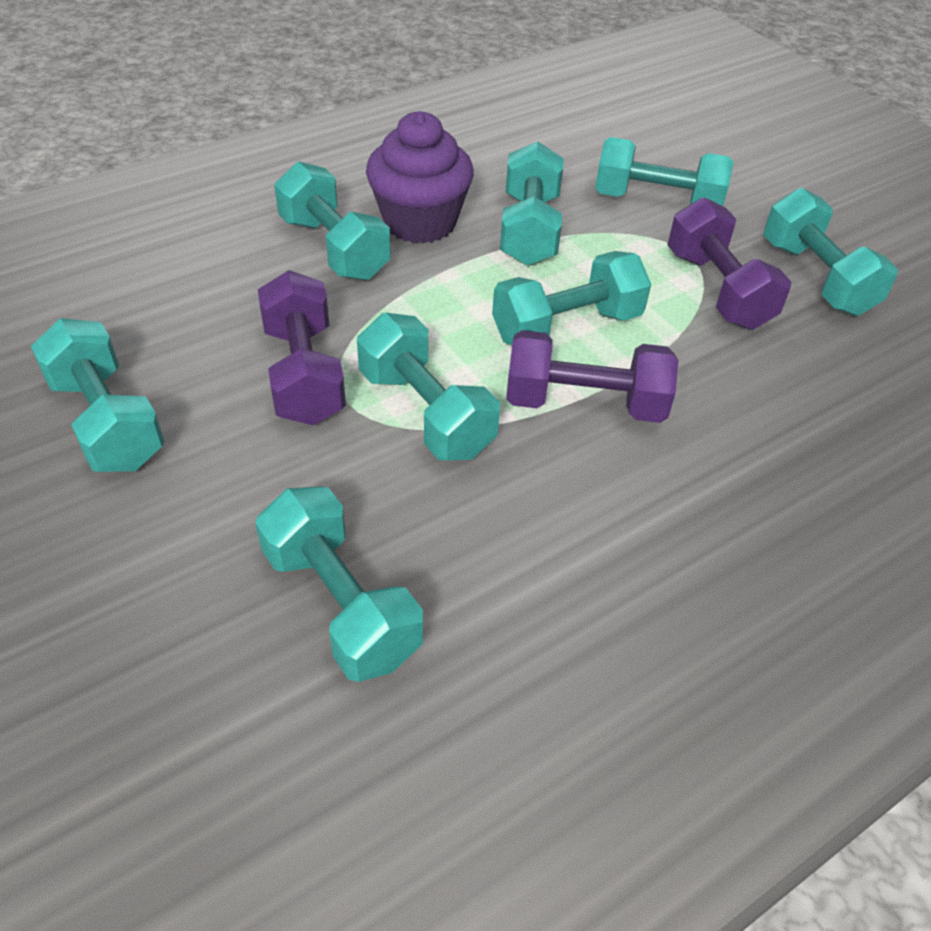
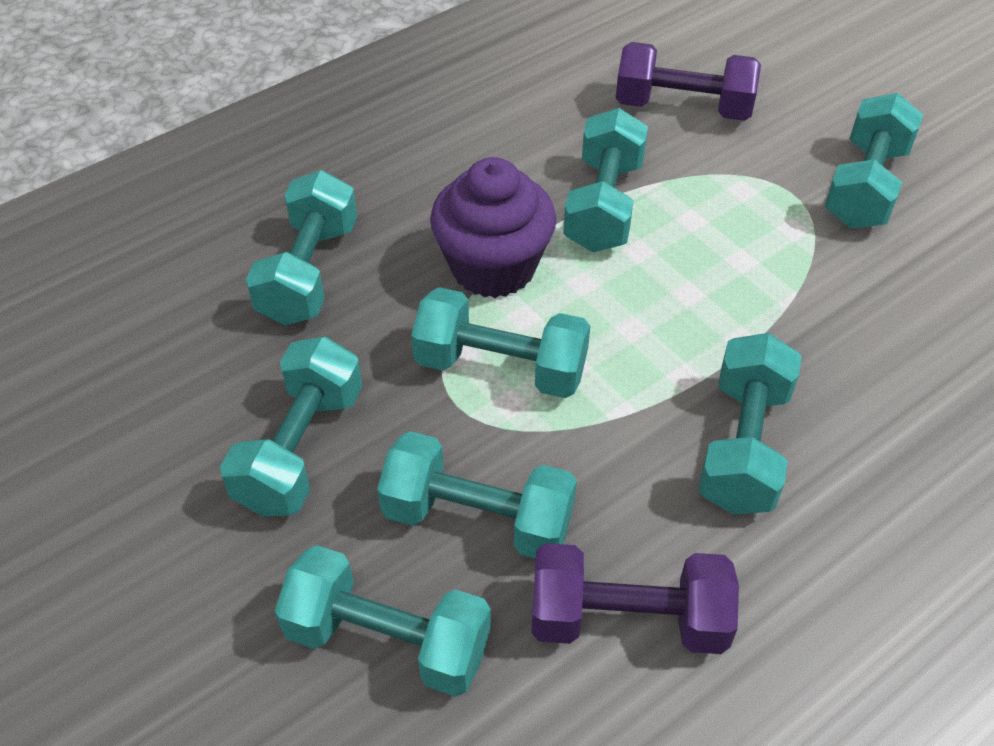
purple dumbbell: 3 -> 2

